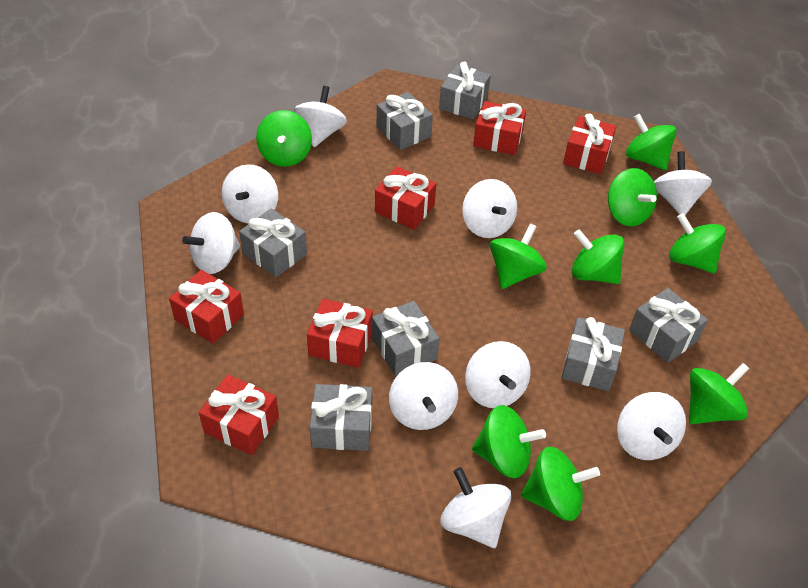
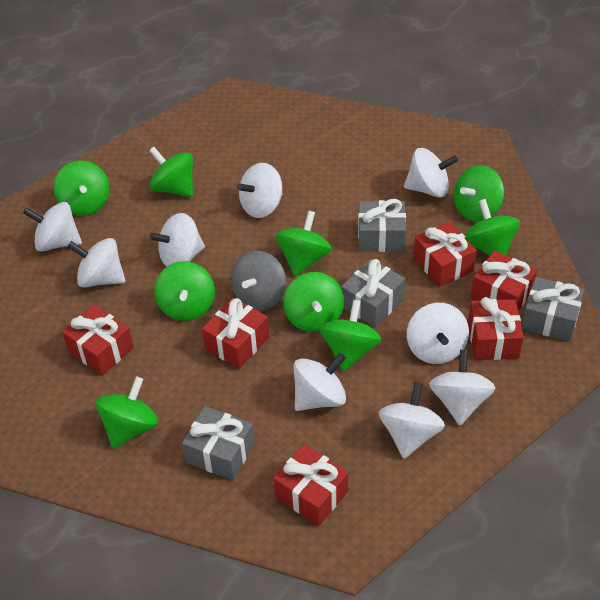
grey gift: 7 -> 4
grey spinning top: 0 -> 1

